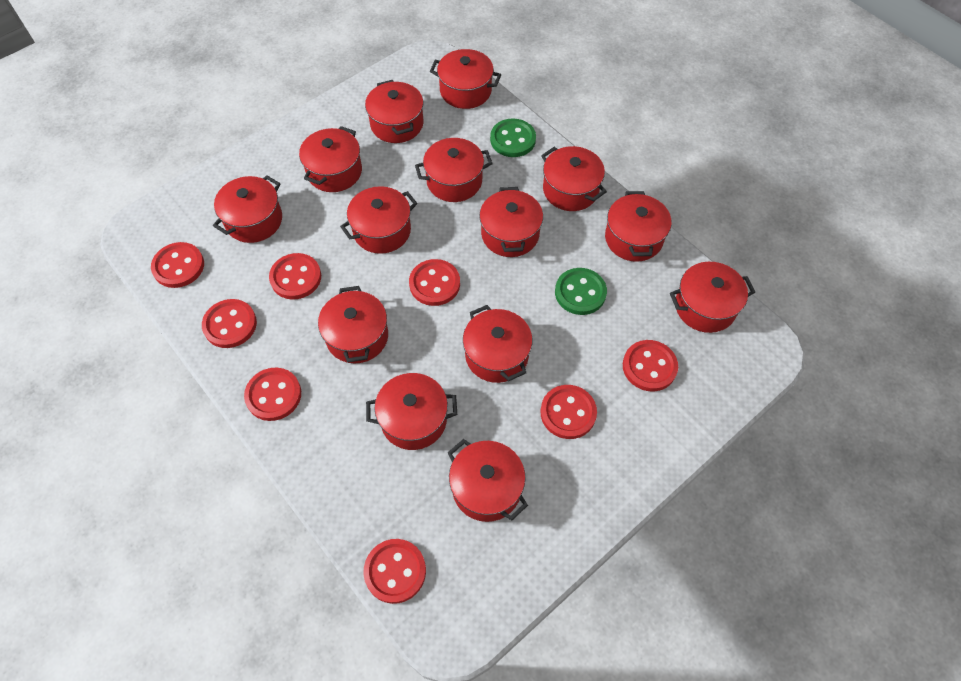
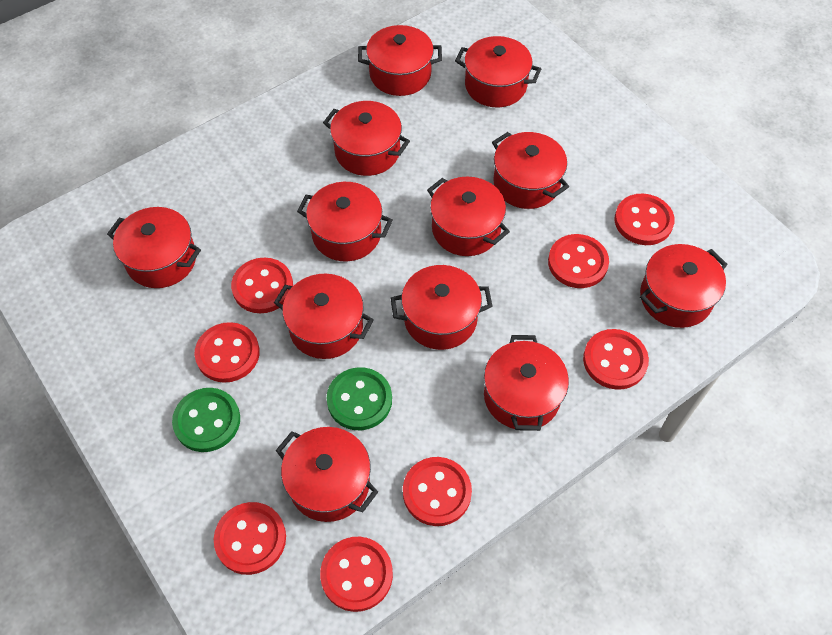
red pot: 14 -> 12

